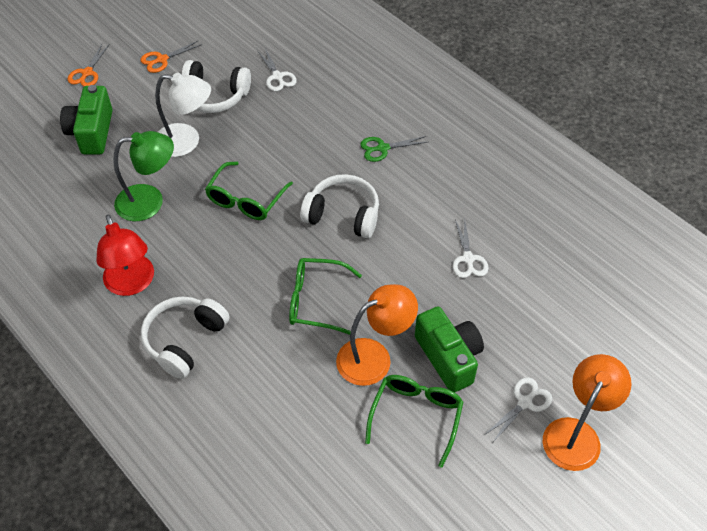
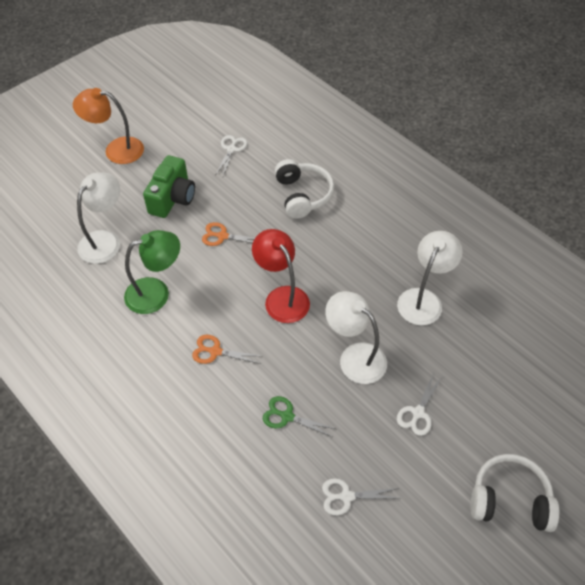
green camera: 2 -> 1
green glasses: 3 -> 0
orange lamp: 2 -> 1
white headphones: 3 -> 2
white lamp: 1 -> 3

